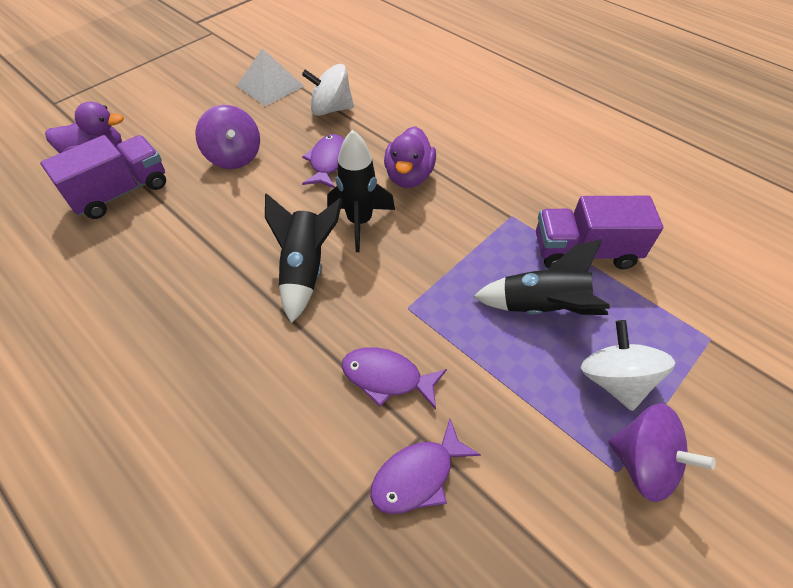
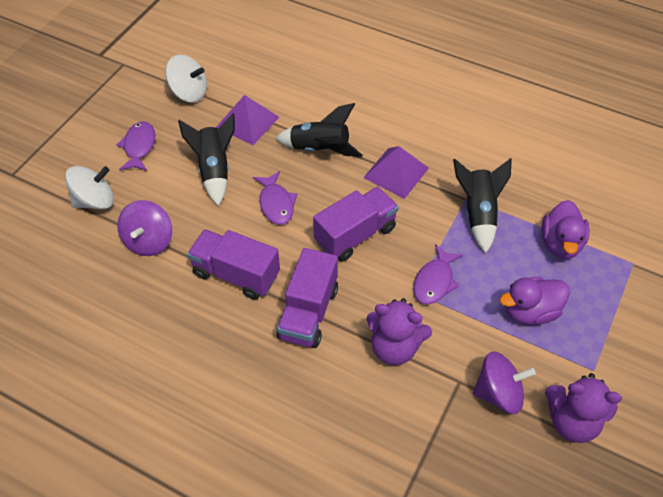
purple pyramid: 0 -> 2
purple teddy bear: 0 -> 2
purple truck: 2 -> 3
white pyramid: 1 -> 0

